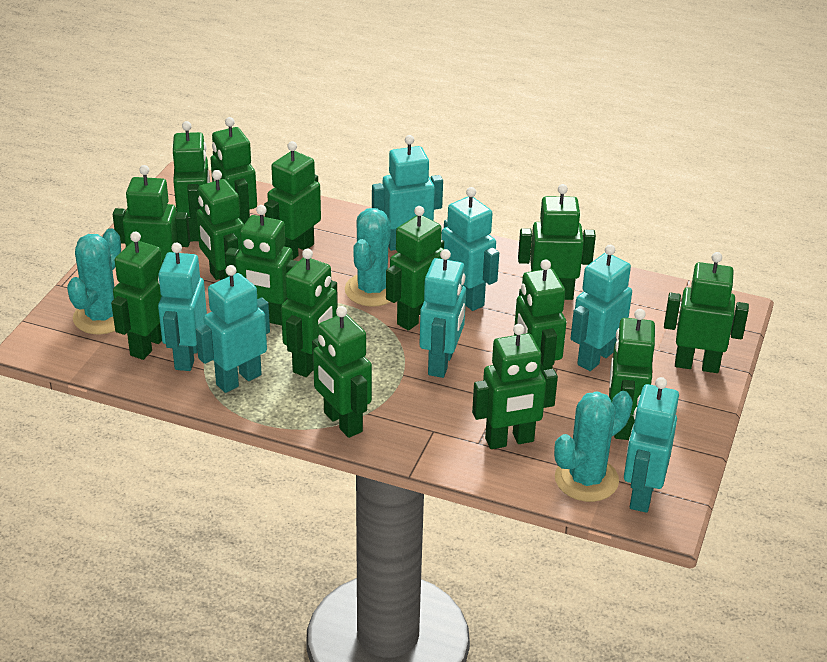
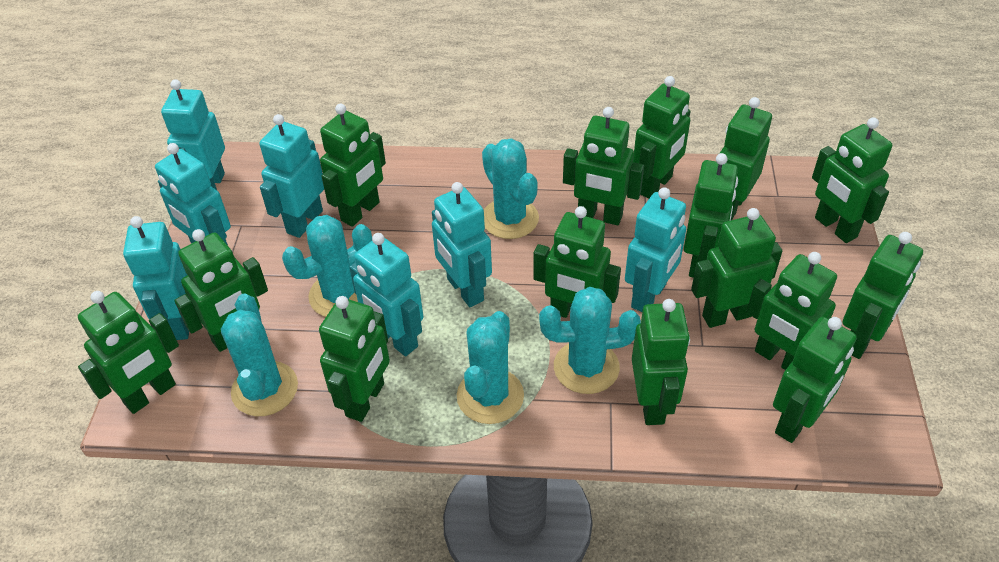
turquoise cactus: 3 -> 5

